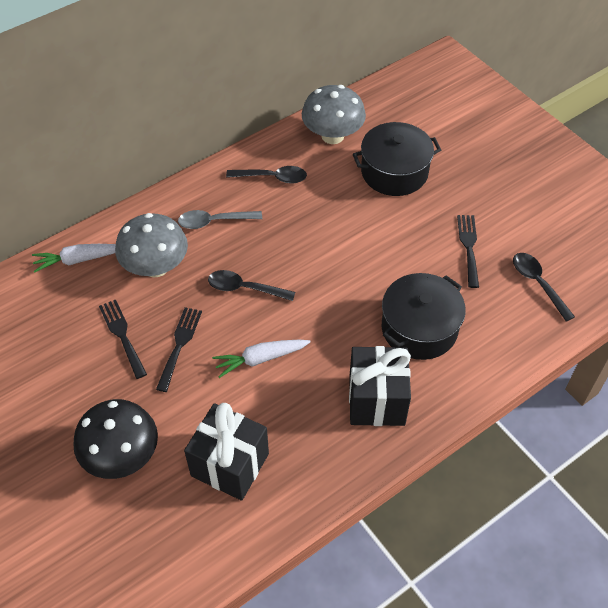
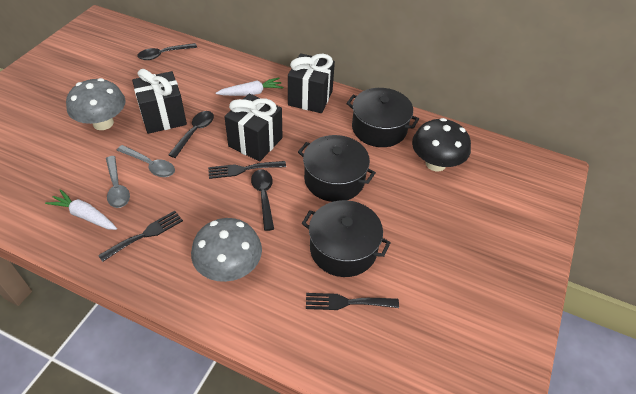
black gift: 2 -> 3
black pot: 2 -> 3
grey spoon: 1 -> 2

